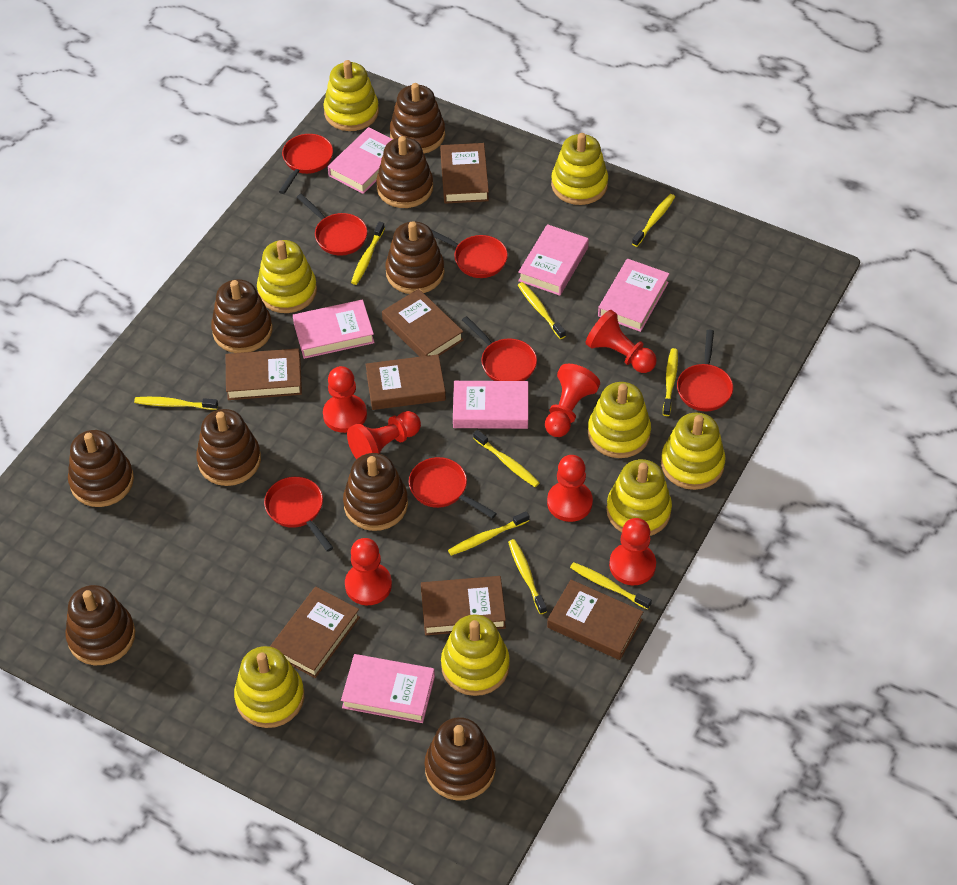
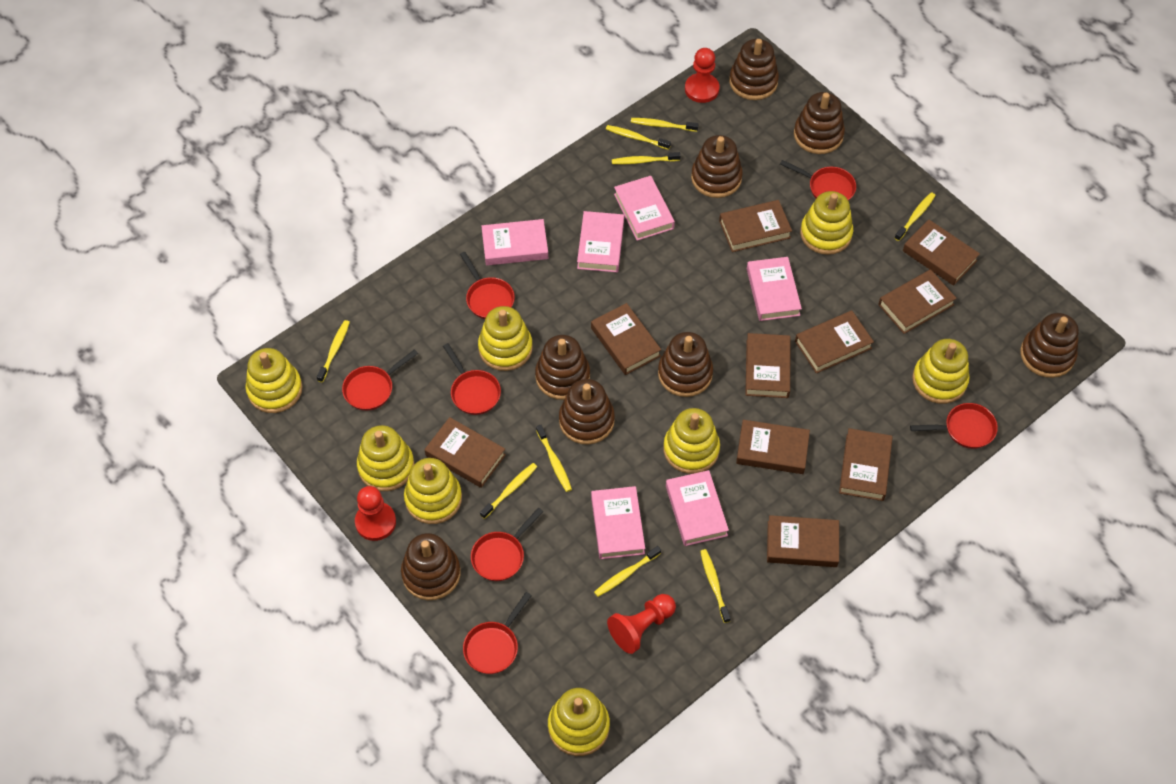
brown book: 7 -> 10
brown stacking toy: 9 -> 8
red pawn: 7 -> 3

